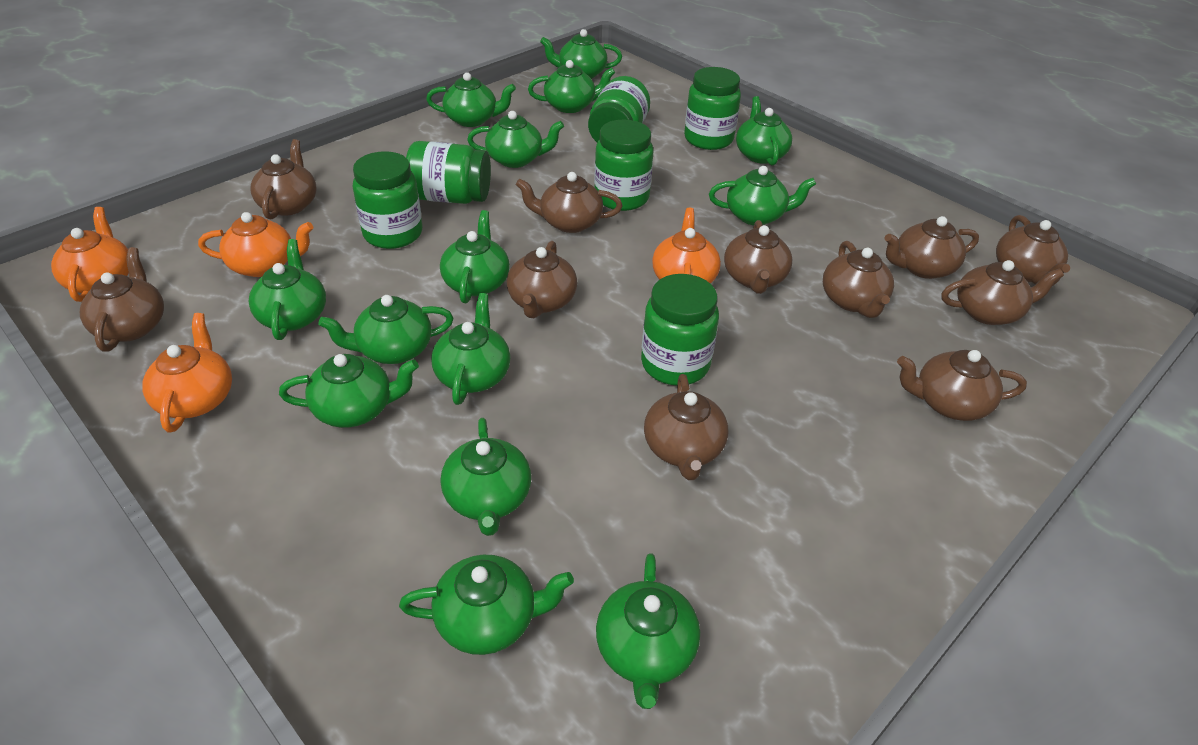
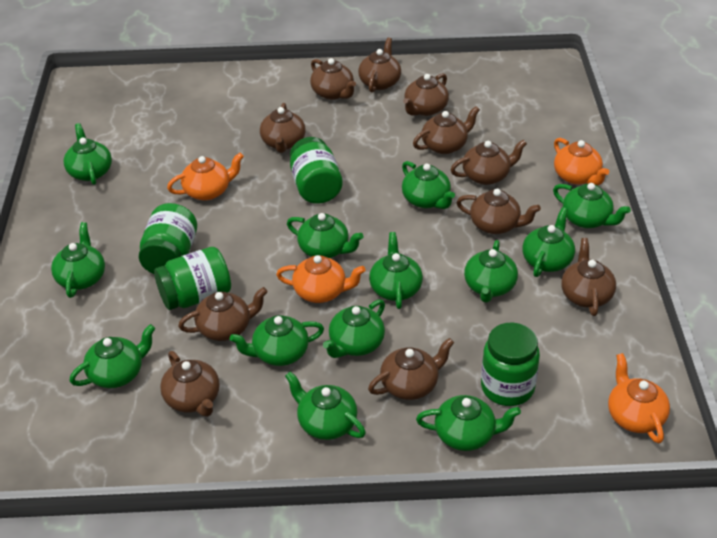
green jar: 6 -> 4
green teapot: 14 -> 13

